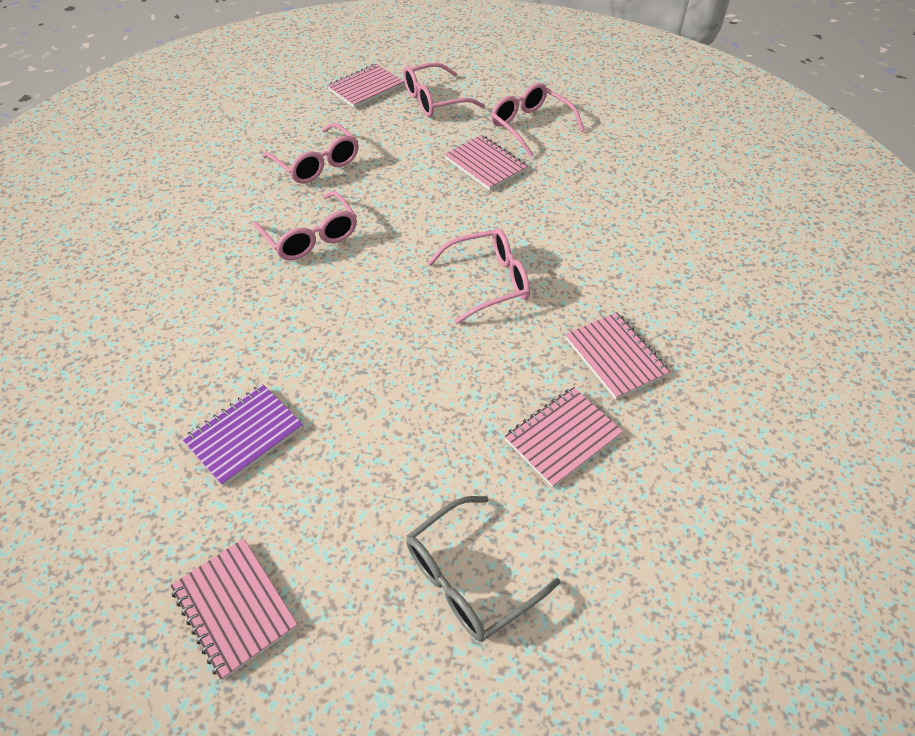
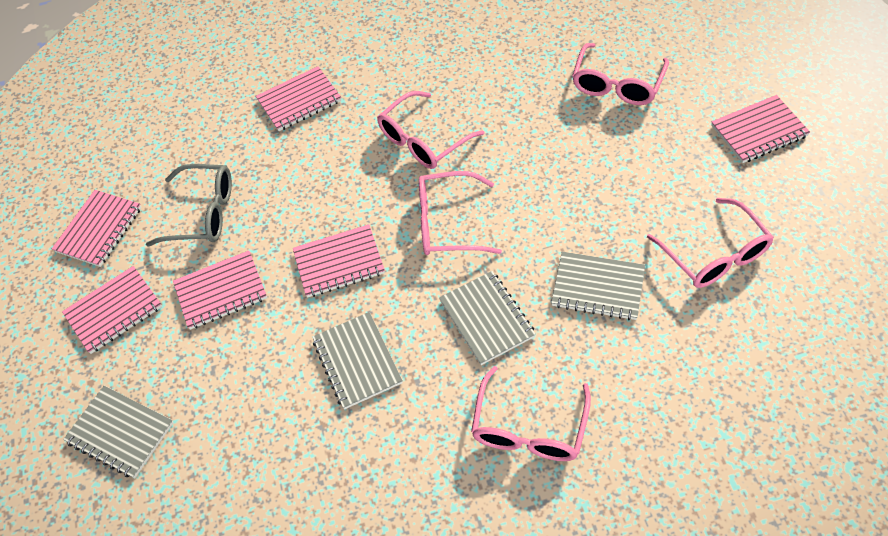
grey notebook: 0 -> 4
pink notebook: 5 -> 6
purple notebook: 1 -> 0

